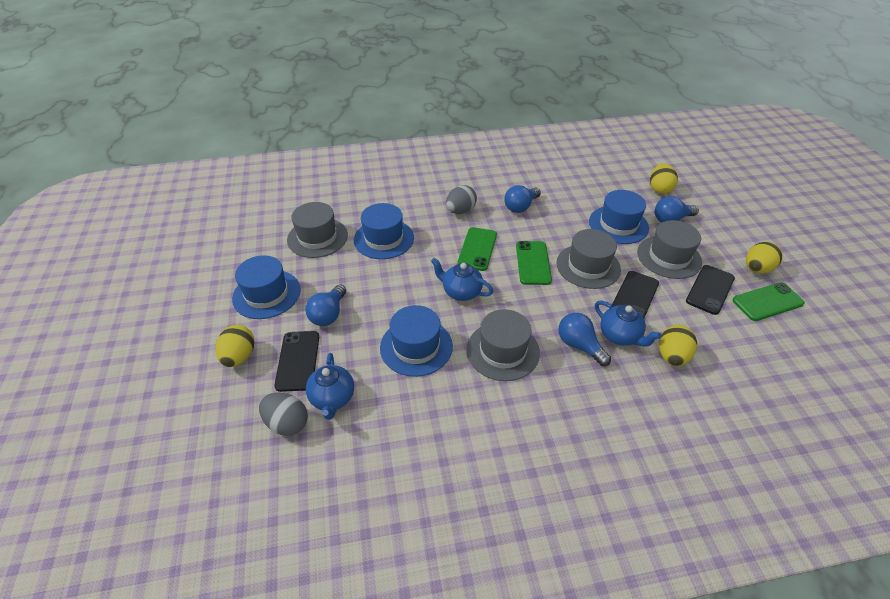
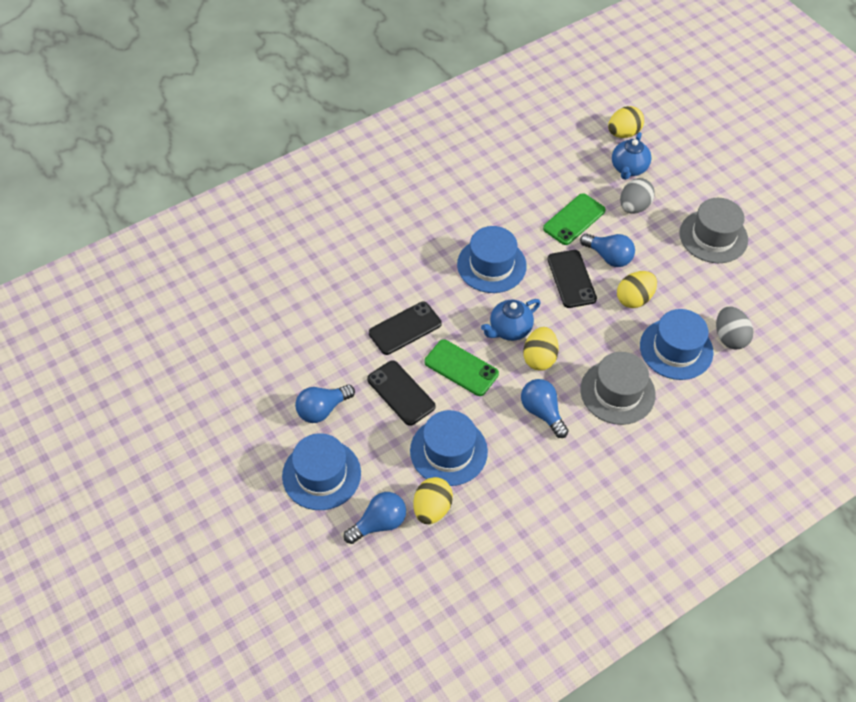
blue teapot: 3 -> 2
green phone: 3 -> 2
grey hat: 4 -> 2

